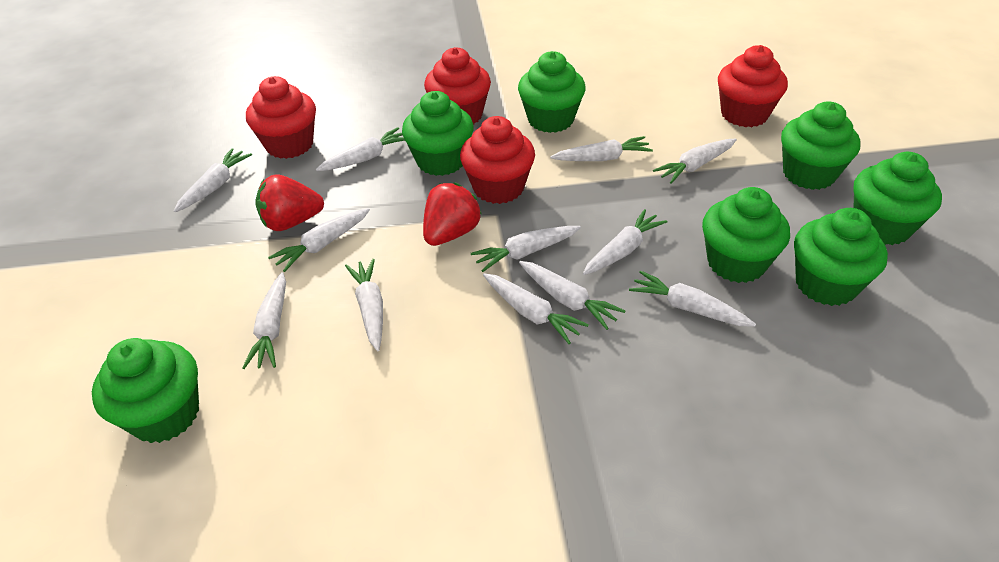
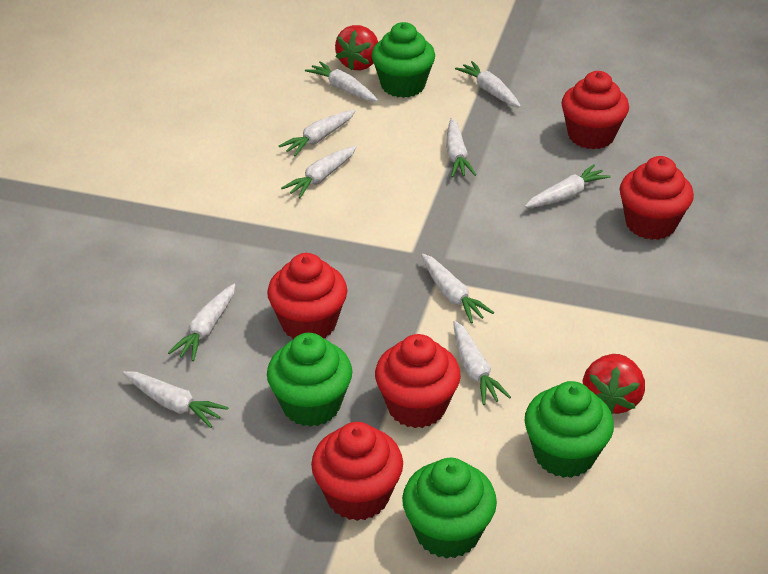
green cupcake: 7 -> 4
red cupcake: 4 -> 5
white carrot: 12 -> 10

